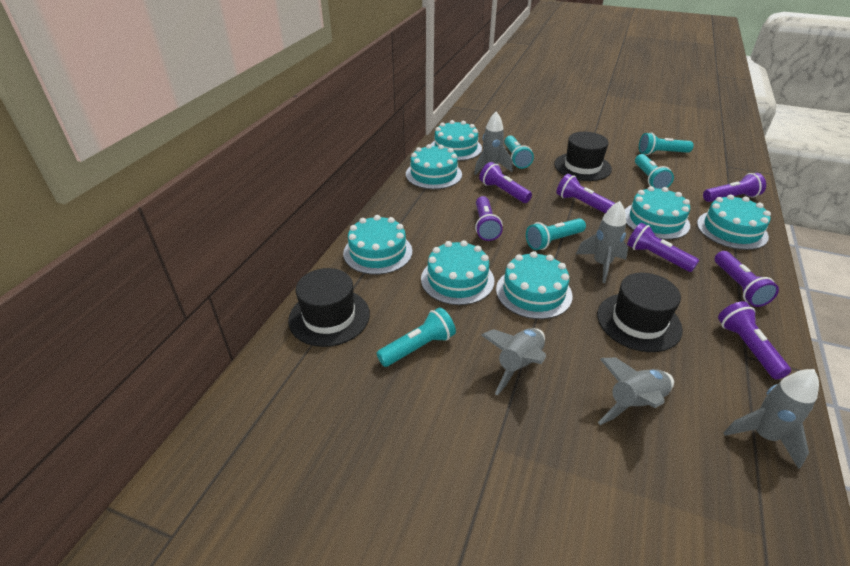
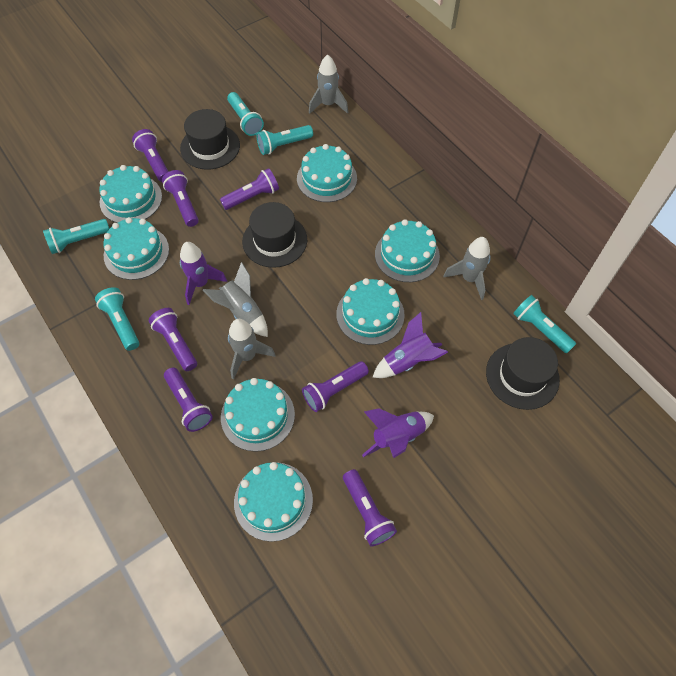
grey rocket: 5 -> 4
purple rocket: 0 -> 3

